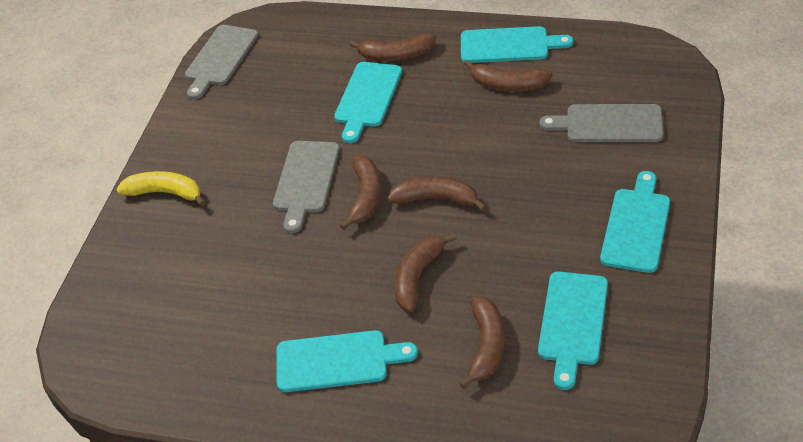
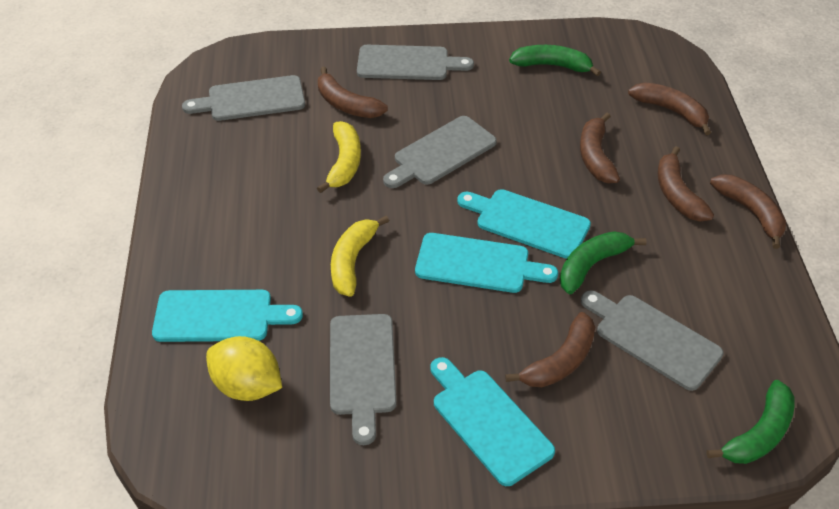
green banana: 0 -> 3
grey cutting board: 3 -> 5
turquoise cutting board: 5 -> 4
yellow banana: 1 -> 2
yellow lemon: 0 -> 1

